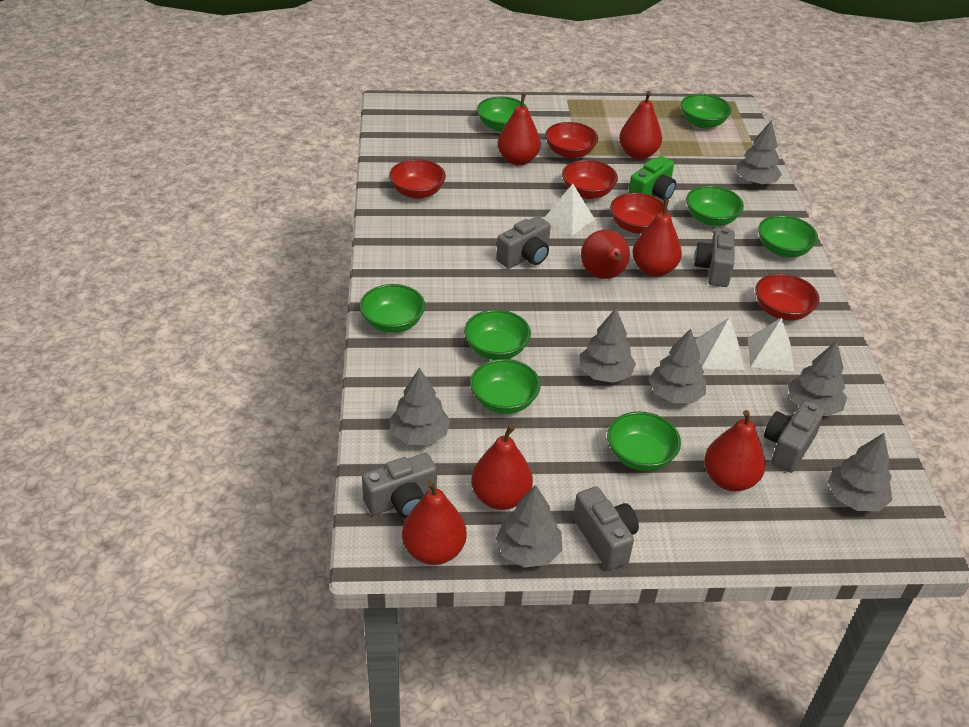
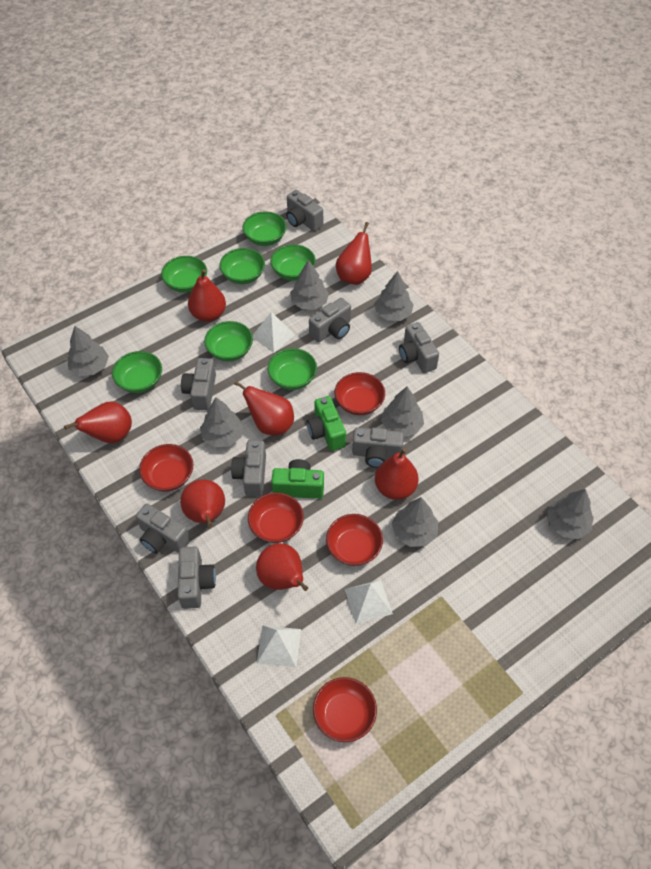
green bowl: 8 -> 7
green camera: 1 -> 2
grey camera: 5 -> 8

